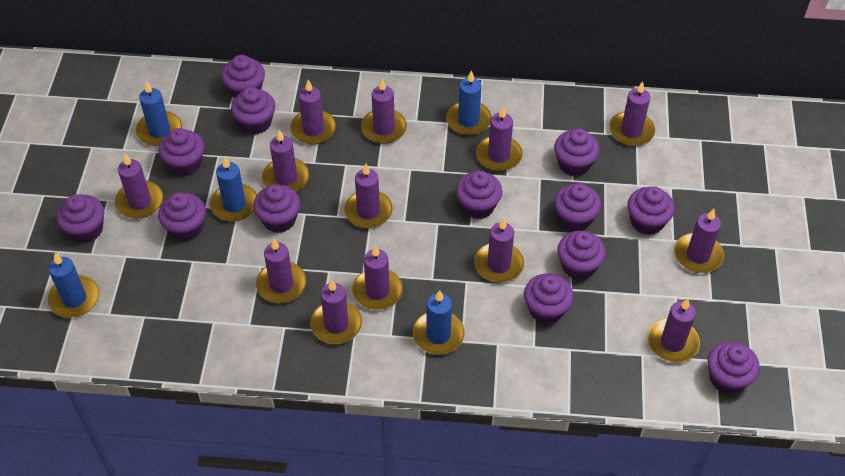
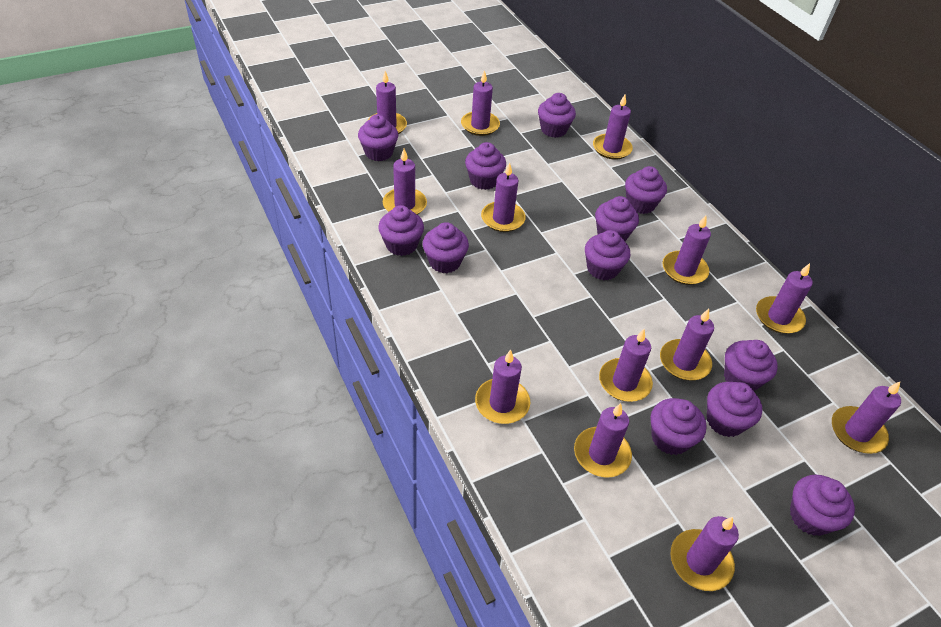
blue candle: 5 -> 0
purple cupcake: 13 -> 12

